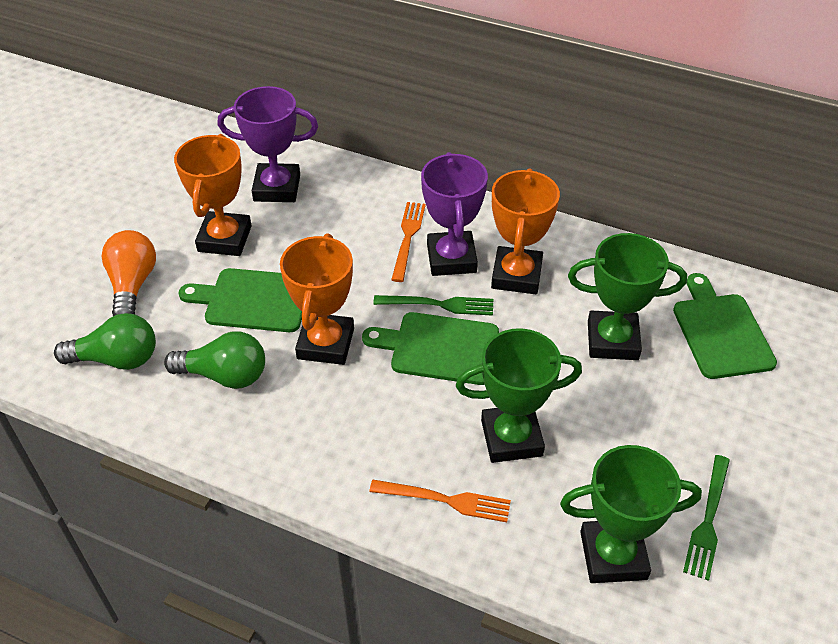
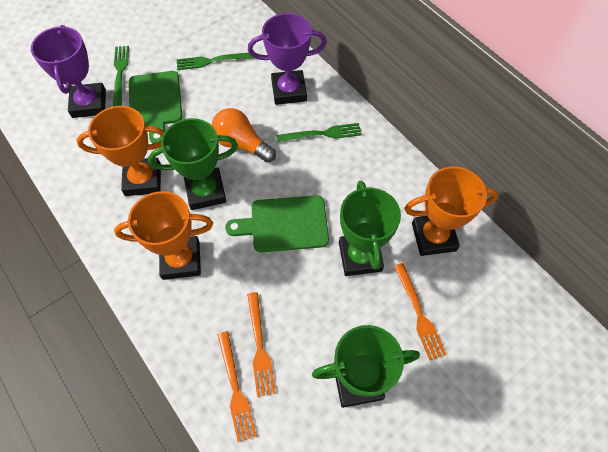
green cutting board: 3 -> 2
green fork: 2 -> 3
green light bulb: 2 -> 0
orange fork: 2 -> 3

